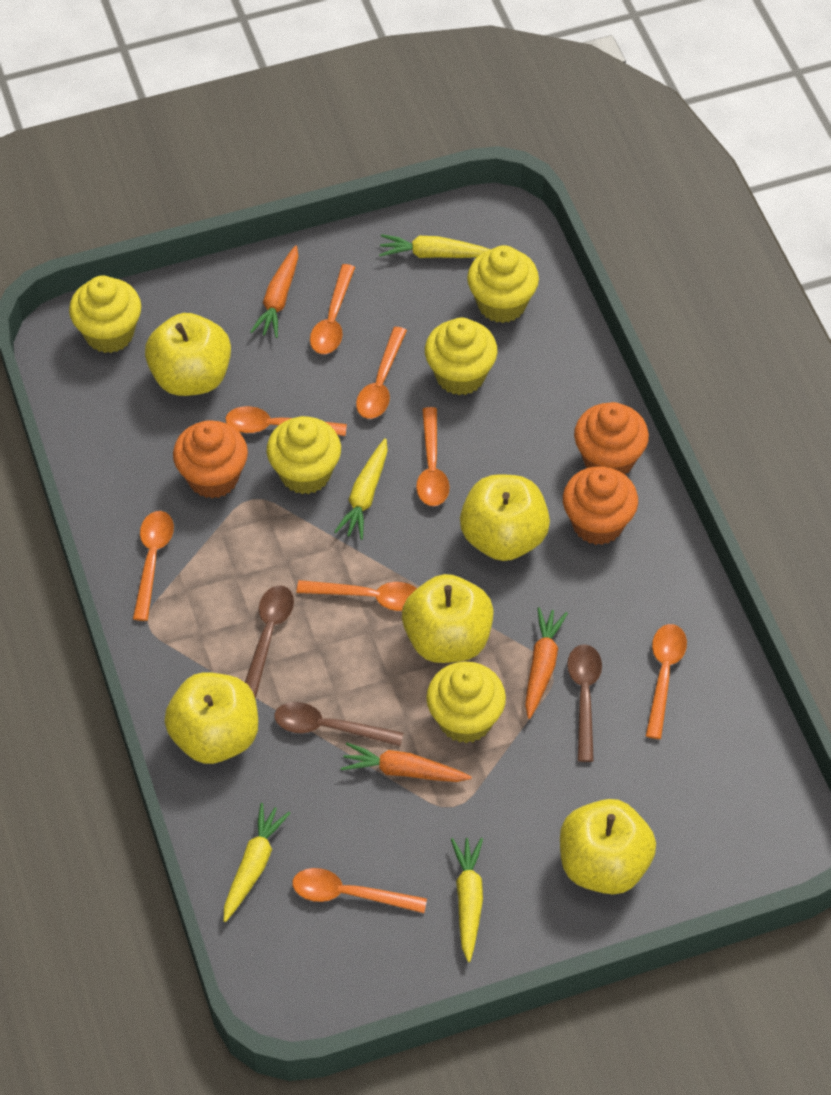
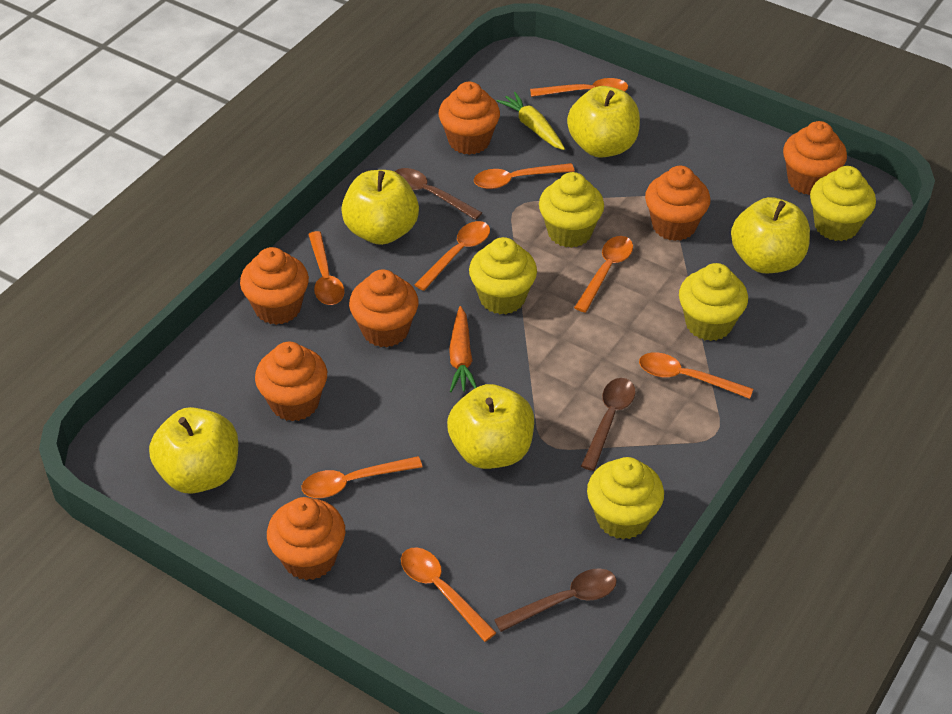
orange carrot: 3 -> 1
orange cupcake: 3 -> 7
yellow carrot: 4 -> 1

